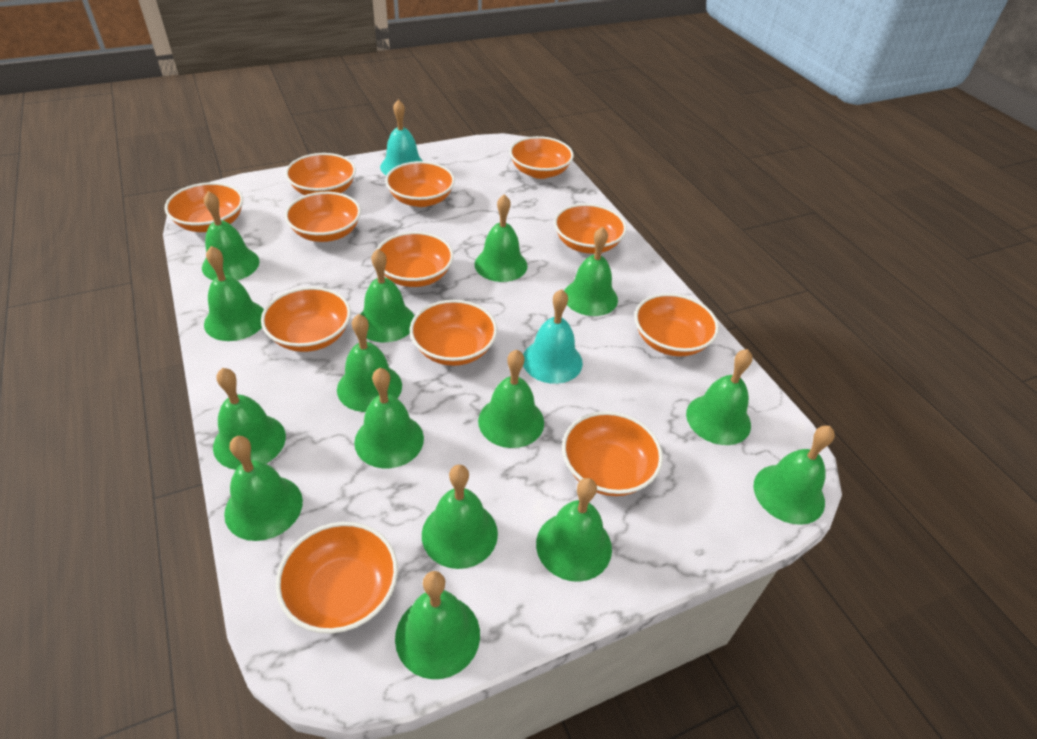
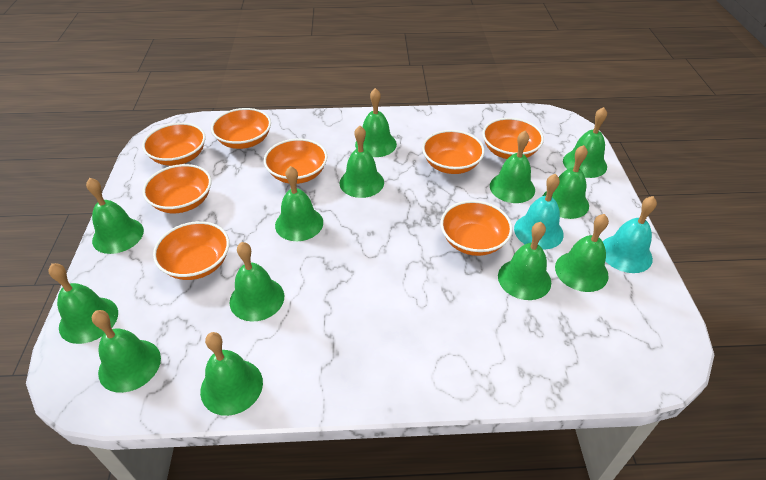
green bell: 15 -> 13
orange bowl: 12 -> 8

